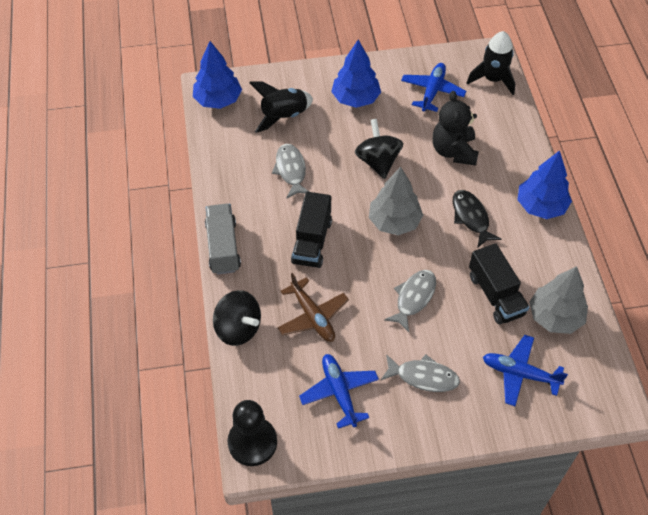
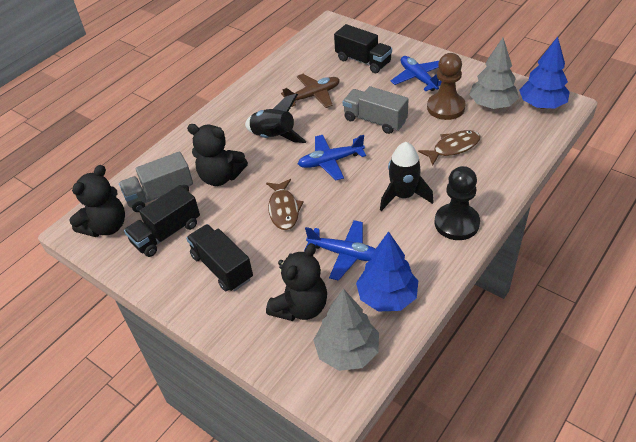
black fish: 1 -> 0
black spinning top: 2 -> 0
black teddy bear: 1 -> 3
black truck: 2 -> 3
blue tree: 3 -> 2
brown fish: 0 -> 2
brown pawn: 0 -> 1
grey fish: 3 -> 0
grey truck: 1 -> 2

